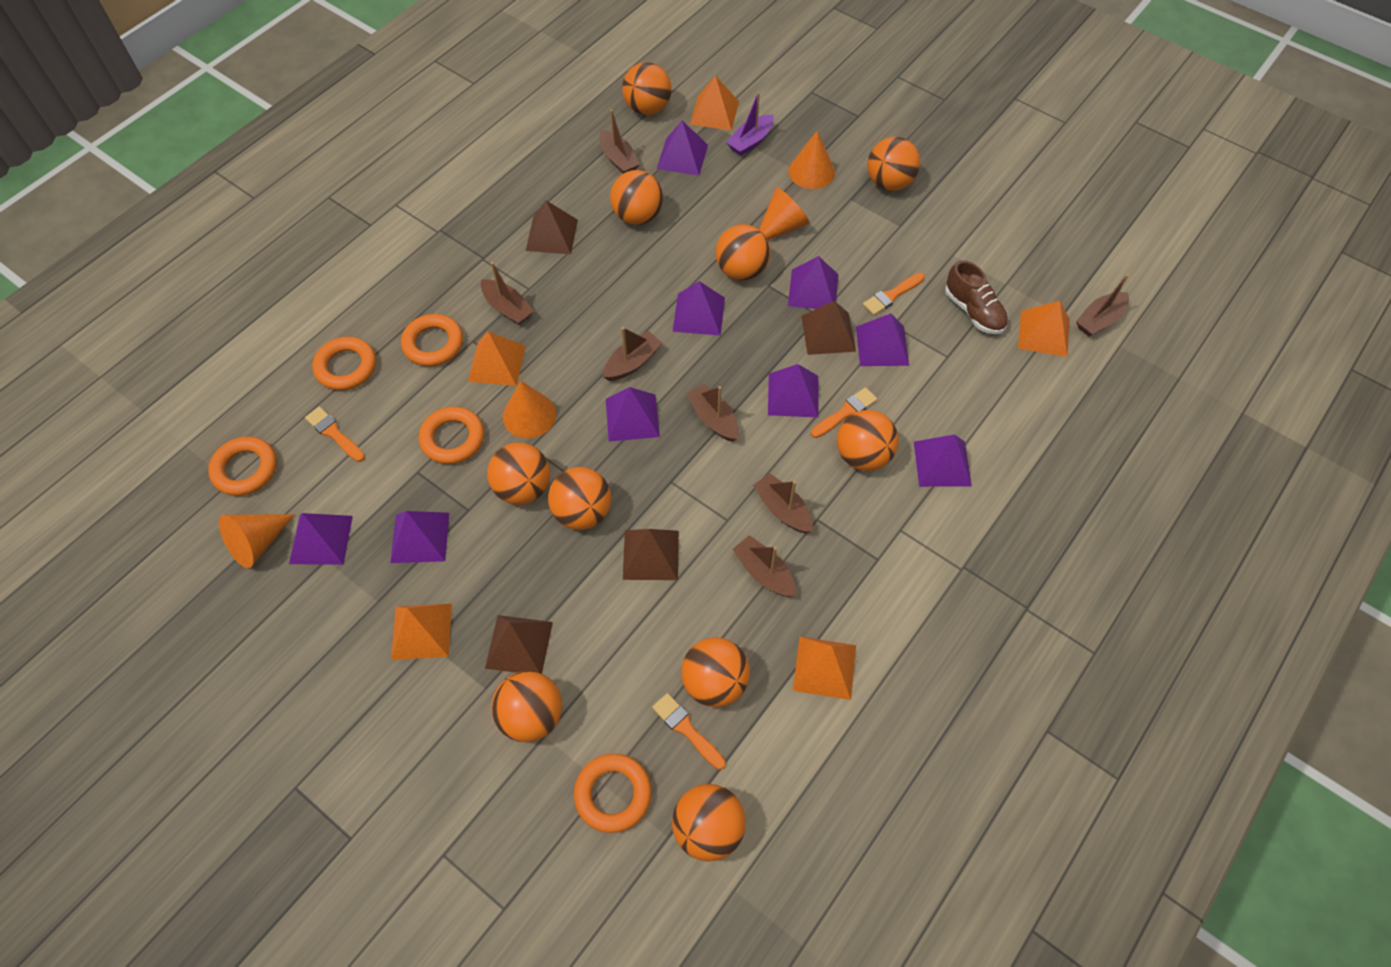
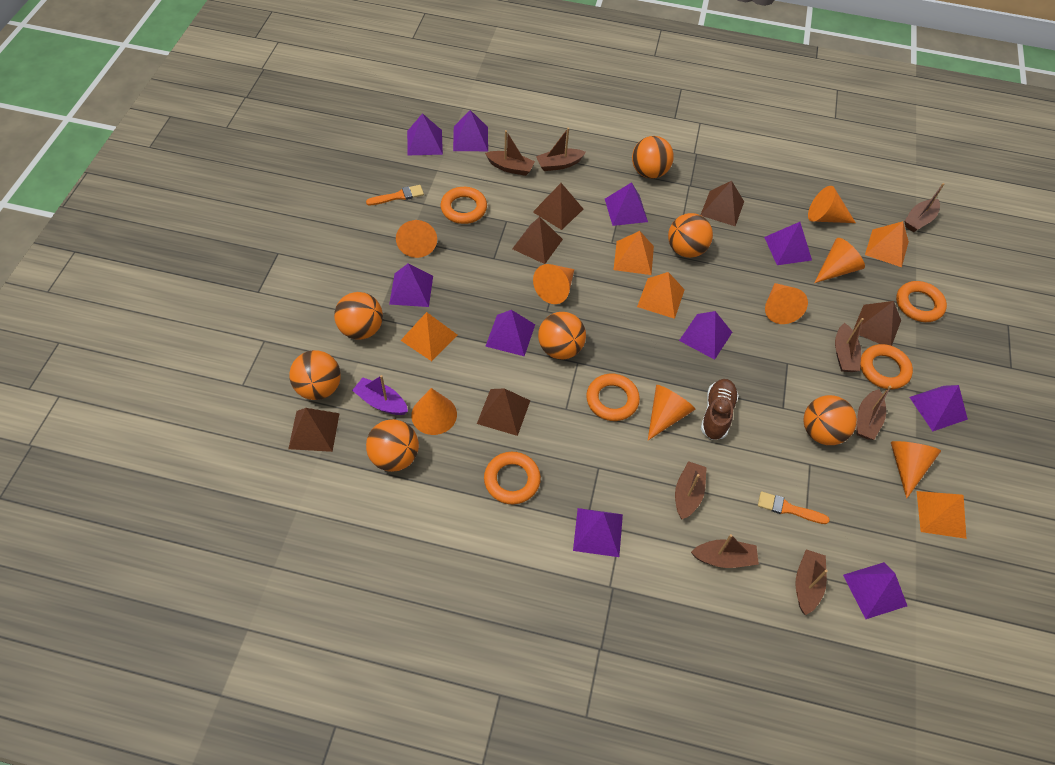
brown boat: 7 -> 8
brown pyramid: 4 -> 6
orange ball: 10 -> 7
orange brush: 4 -> 2
orange cone: 4 -> 8
purple pyramid: 9 -> 10

